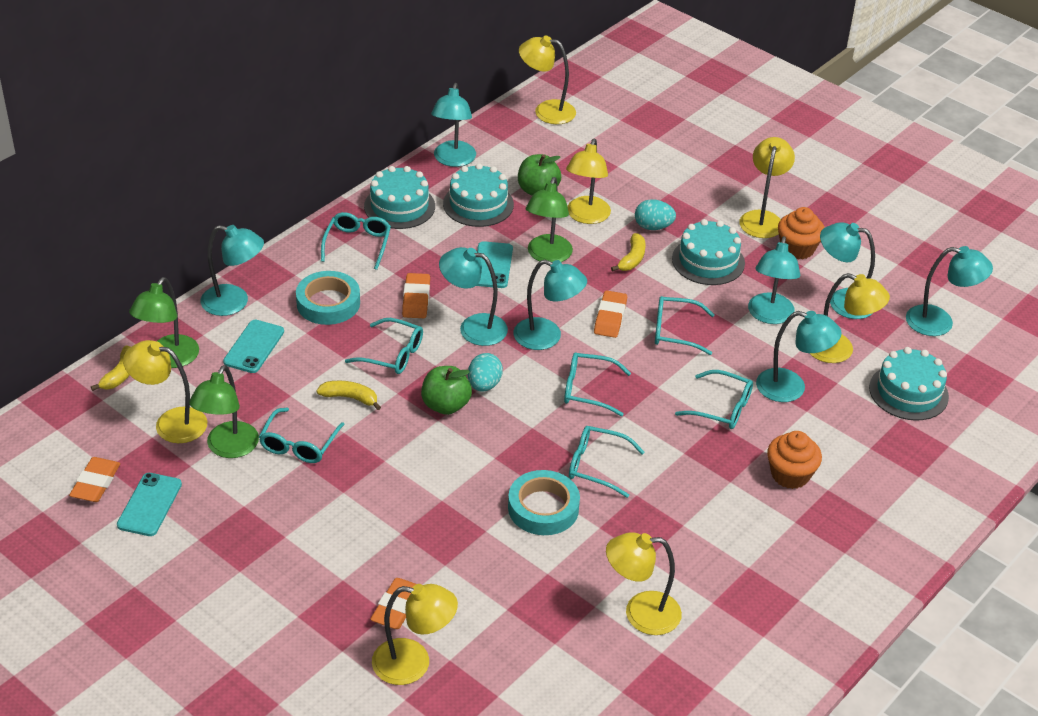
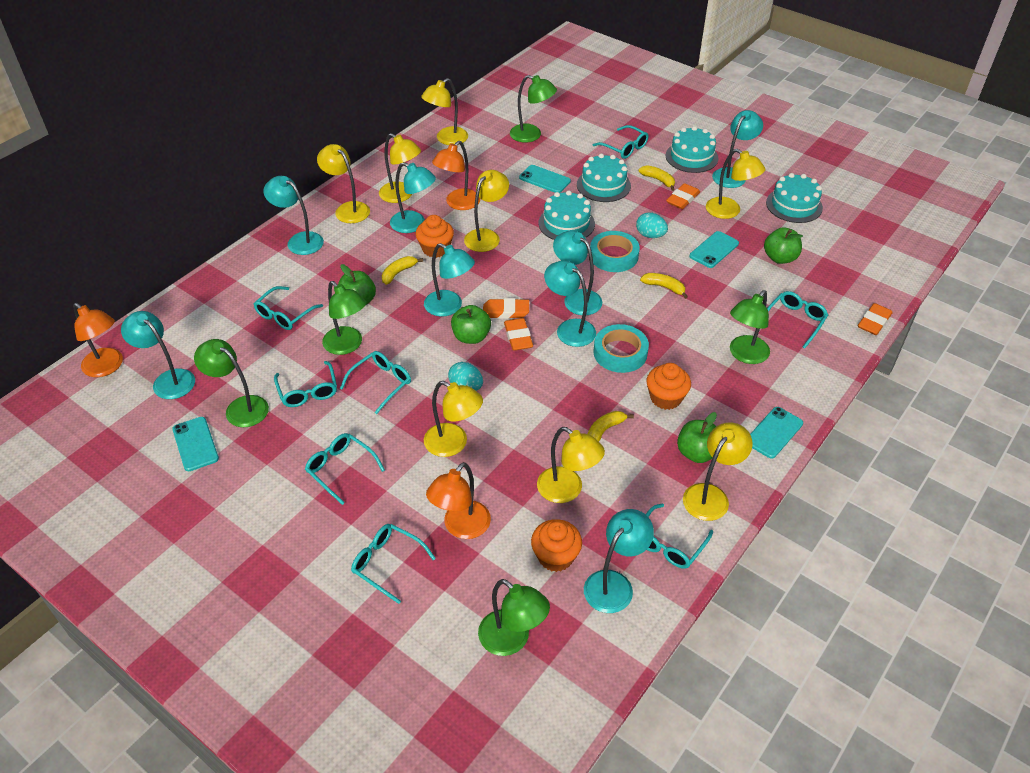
green apple: 2 -> 4
green lamp: 3 -> 5
orange cupcake: 2 -> 3
orange lamp: 0 -> 3
turquoise glasses: 7 -> 8
turquoise phone: 3 -> 4
yellow banana: 3 -> 4
yellow lamp: 7 -> 8

